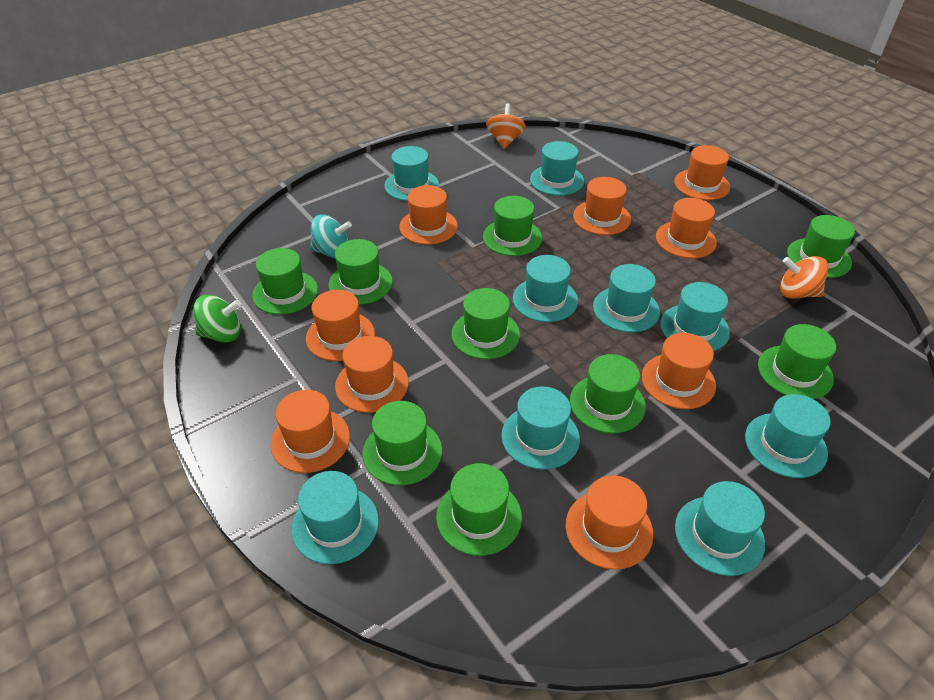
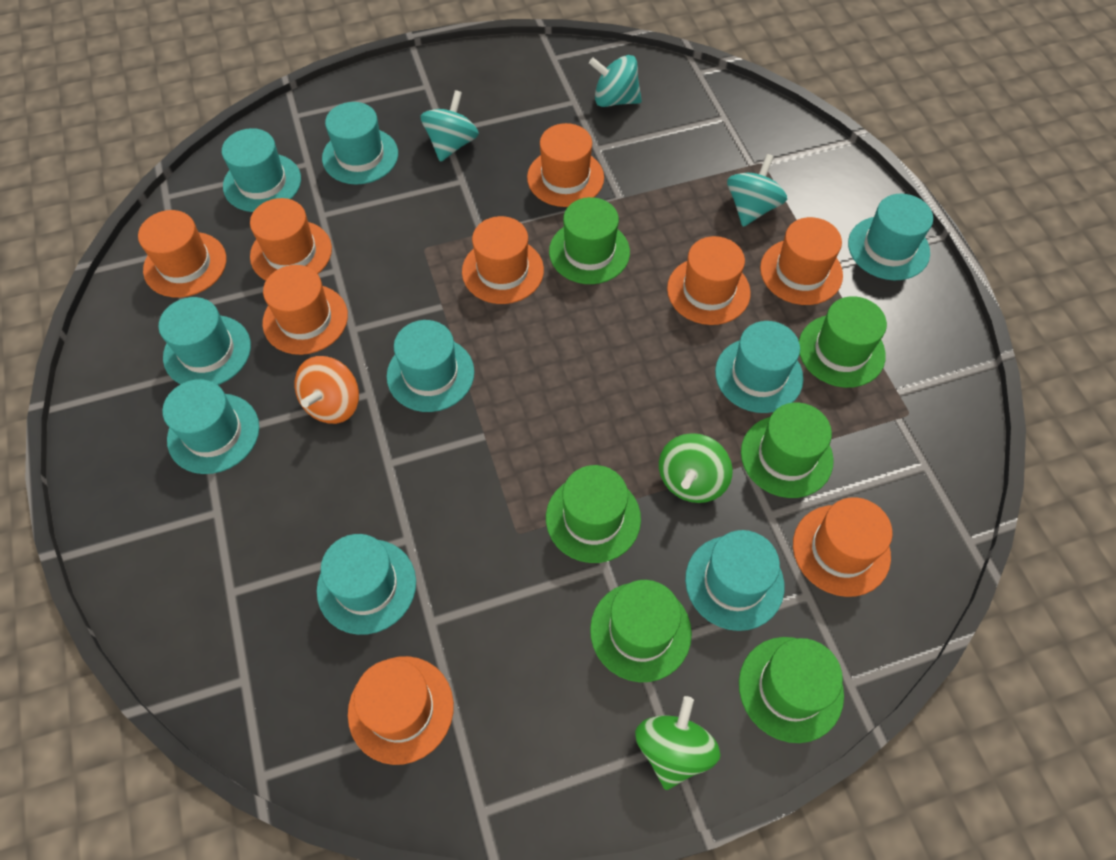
green hat: 9 -> 6
green spinning top: 1 -> 2
orange spinning top: 2 -> 1
turquoise spinning top: 1 -> 3

